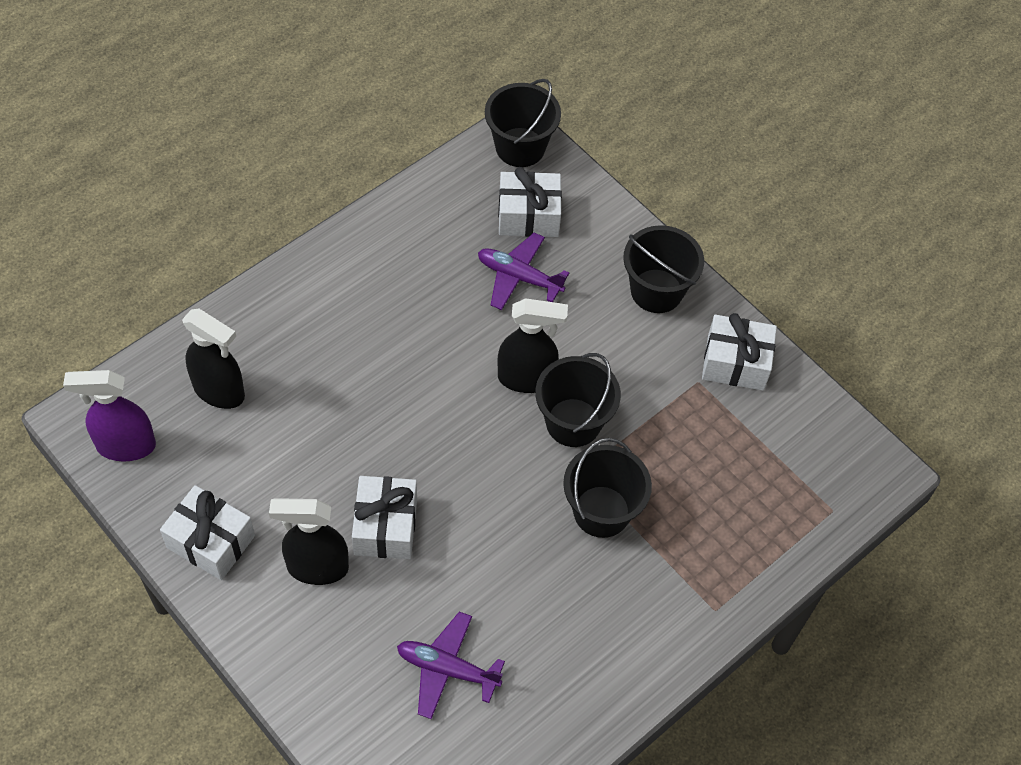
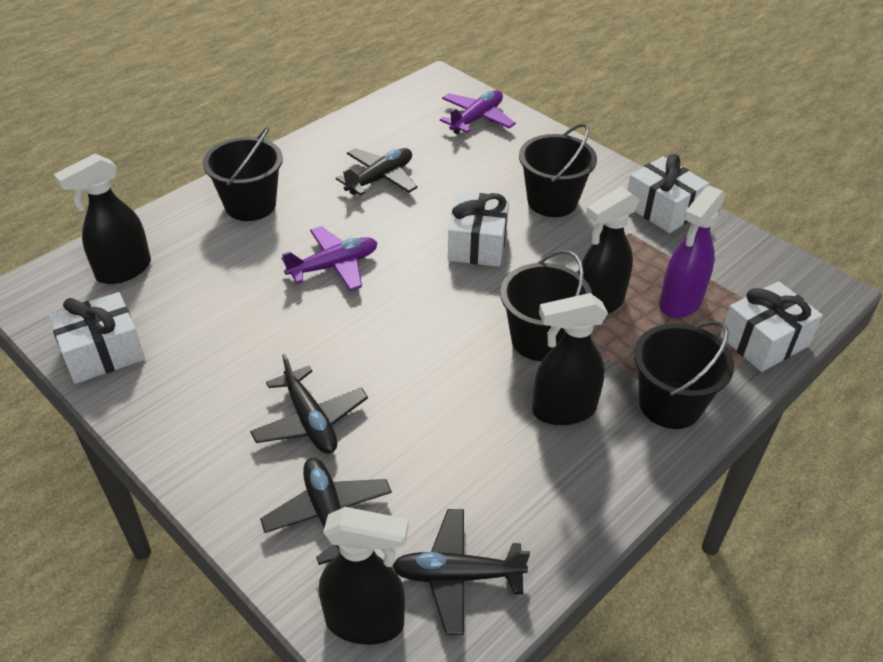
black plane: 0 -> 4
black spray bottle: 3 -> 4

